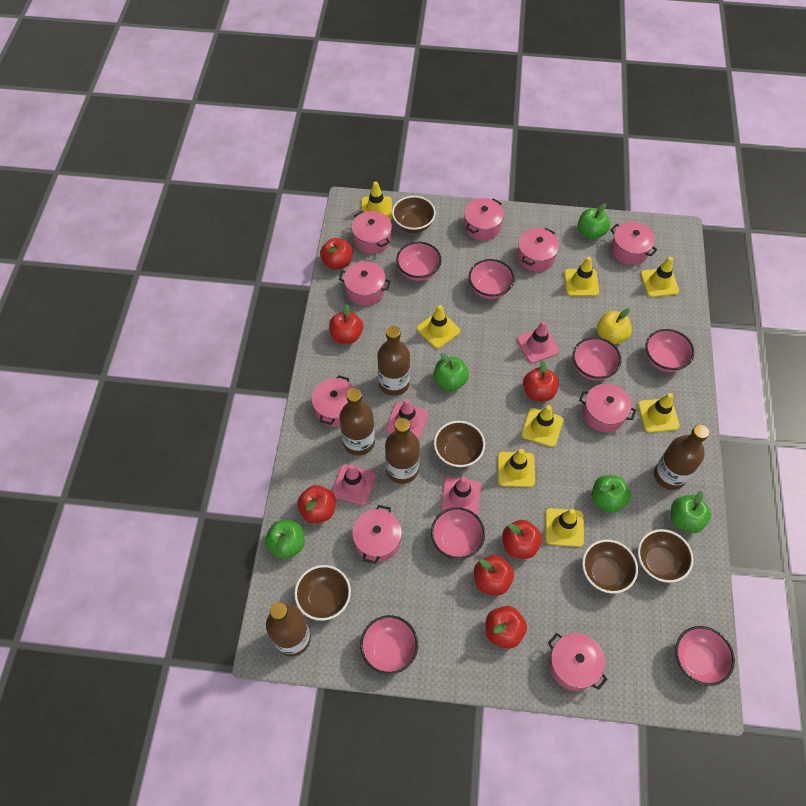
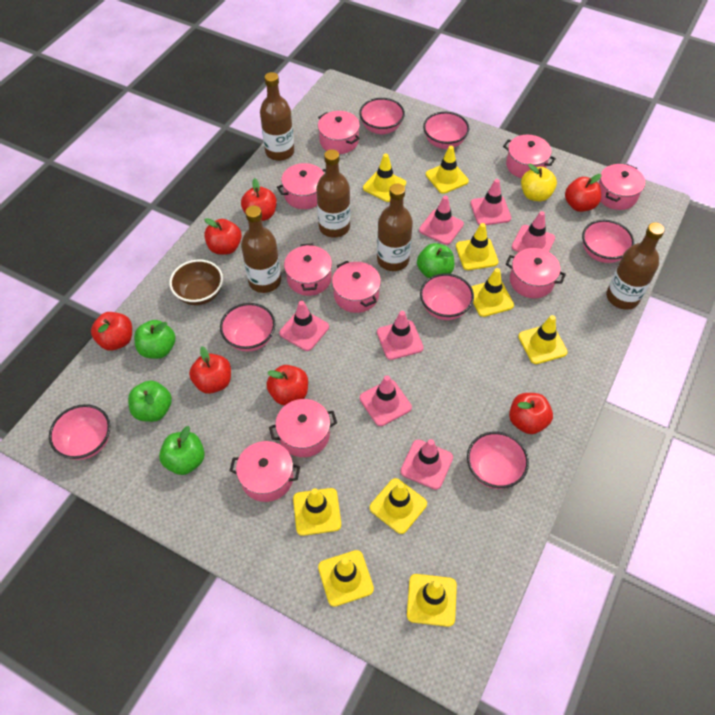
brown bowl: 5 -> 1
green apple: 5 -> 4
pink traffic cone: 4 -> 7
yellow traffic cone: 8 -> 9

